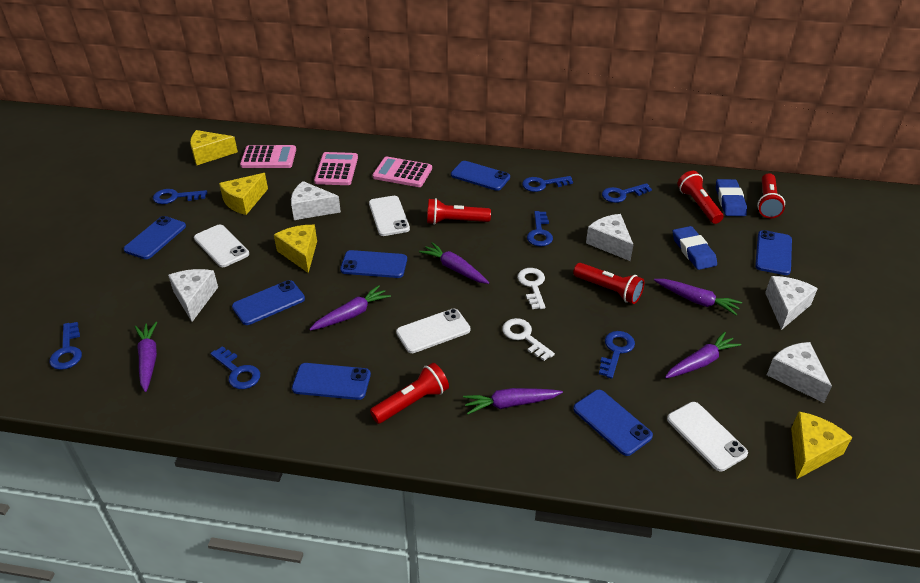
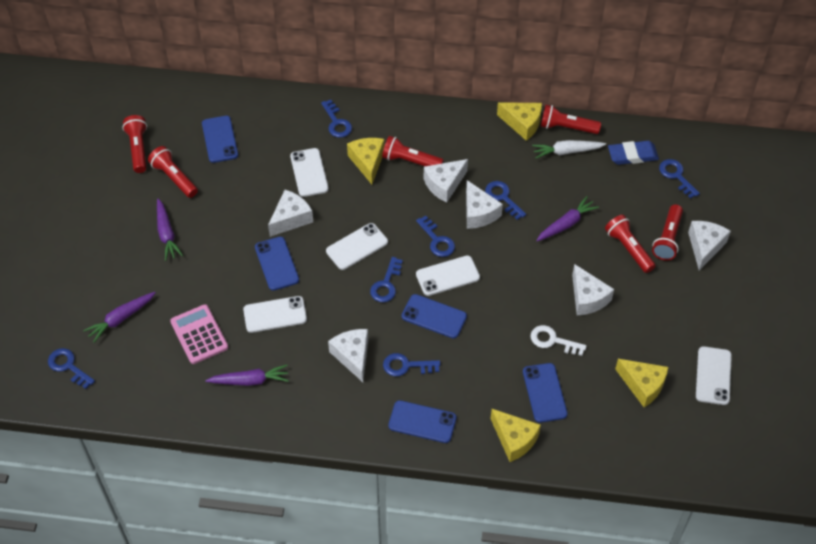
blue eraser: 2 -> 1
blue phone: 7 -> 5
pink calculator: 3 -> 1
purple carrot: 6 -> 4
red flashlight: 5 -> 6
white carrot: 0 -> 1
white cheese: 5 -> 6
white key: 2 -> 1
white phone: 4 -> 5

